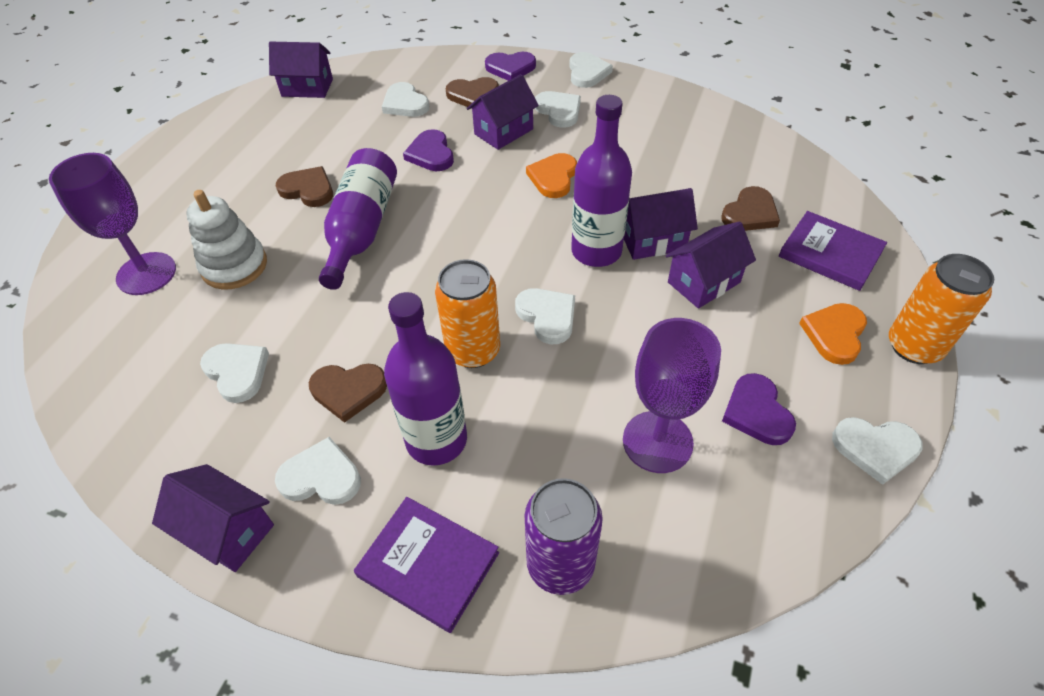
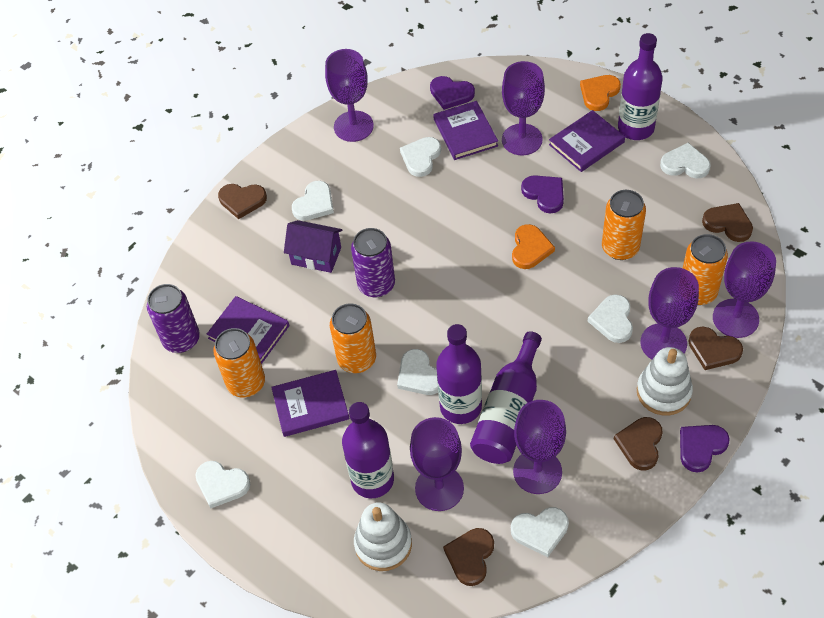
brown heart: 4 -> 5
orange can: 2 -> 4
purple book: 2 -> 4
purple bottle: 3 -> 4
purple can: 1 -> 2
purple goblet: 2 -> 6
purple house: 5 -> 1
white stacking toy: 1 -> 2

